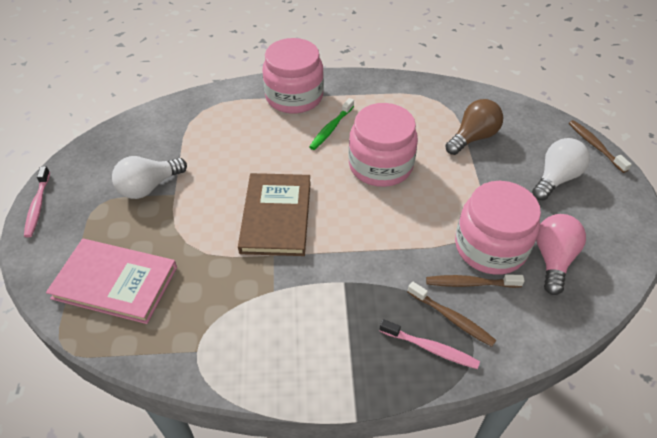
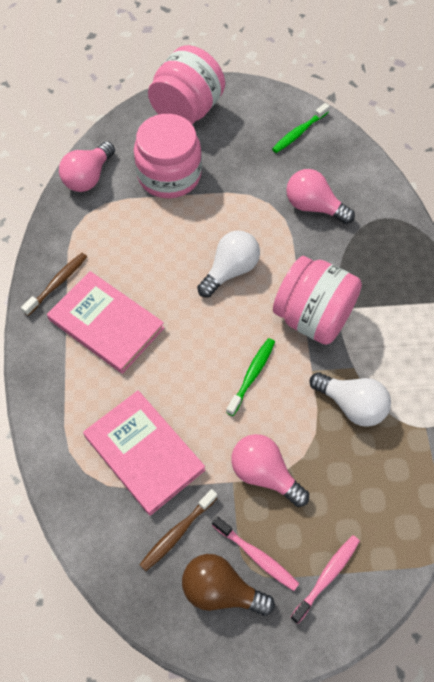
brown book: 1 -> 0
brown toothbrush: 3 -> 2
green toothbrush: 1 -> 2
pink book: 1 -> 2
pink light bulb: 1 -> 3

